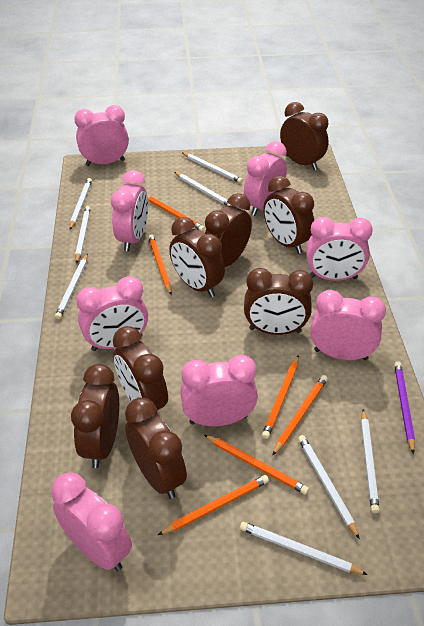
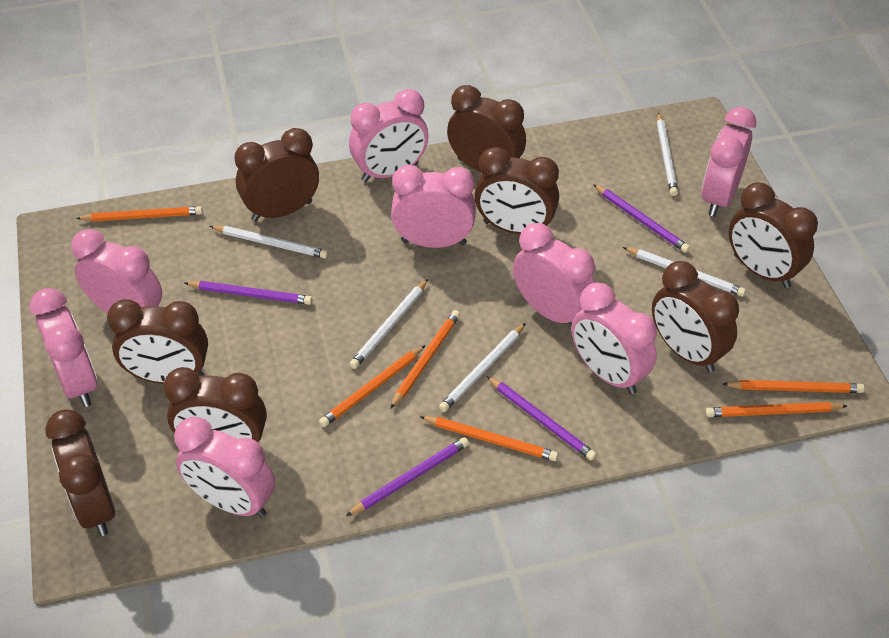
purple pencil: 1 -> 4
white pencil: 8 -> 5

